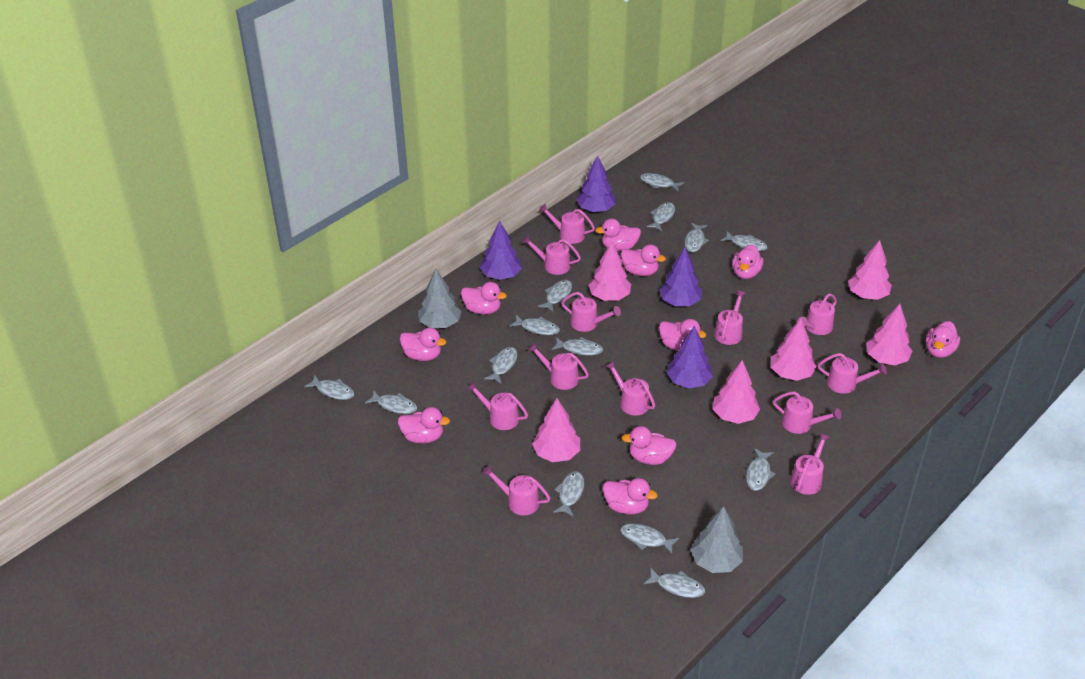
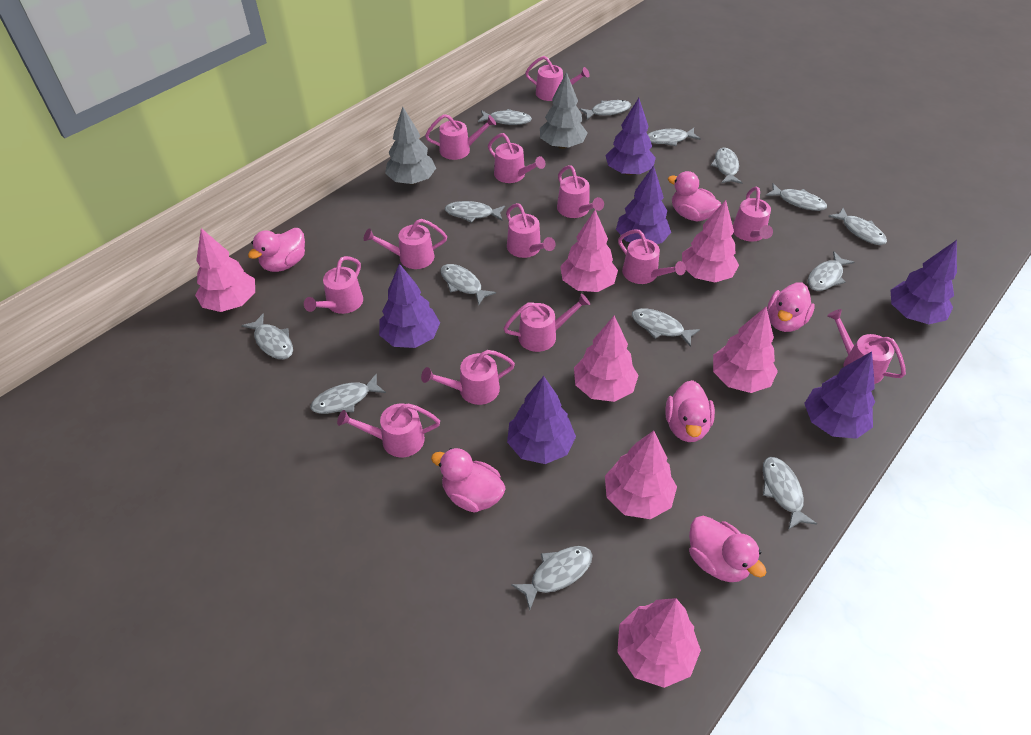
pink duck: 10 -> 6
pink tree: 6 -> 7
pink watering can: 12 -> 13
purple tree: 4 -> 6

